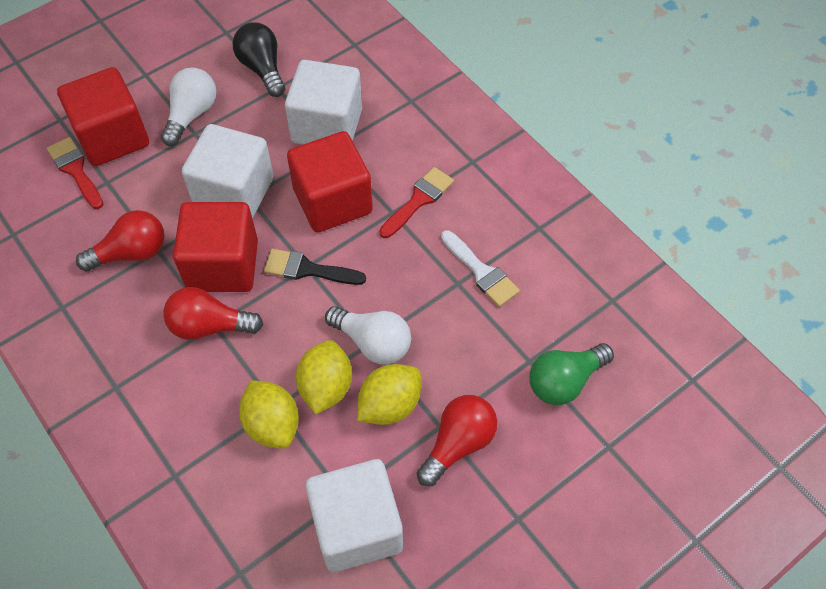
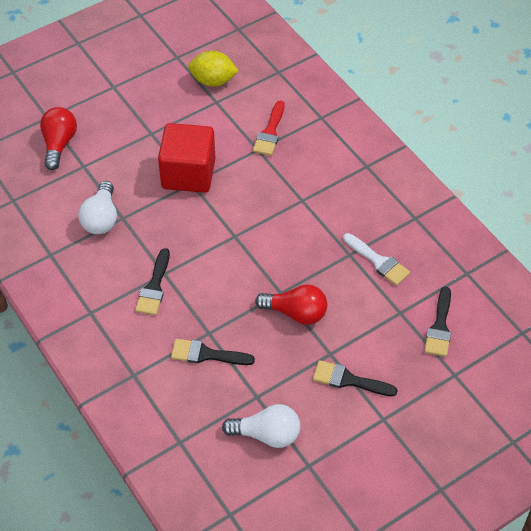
black brush: 1 -> 4
black light bulb: 1 -> 0
green light bulb: 1 -> 0
red brush: 2 -> 1
red cube: 3 -> 1
red light bulb: 3 -> 2
white cube: 3 -> 0
yellow lemon: 3 -> 1

